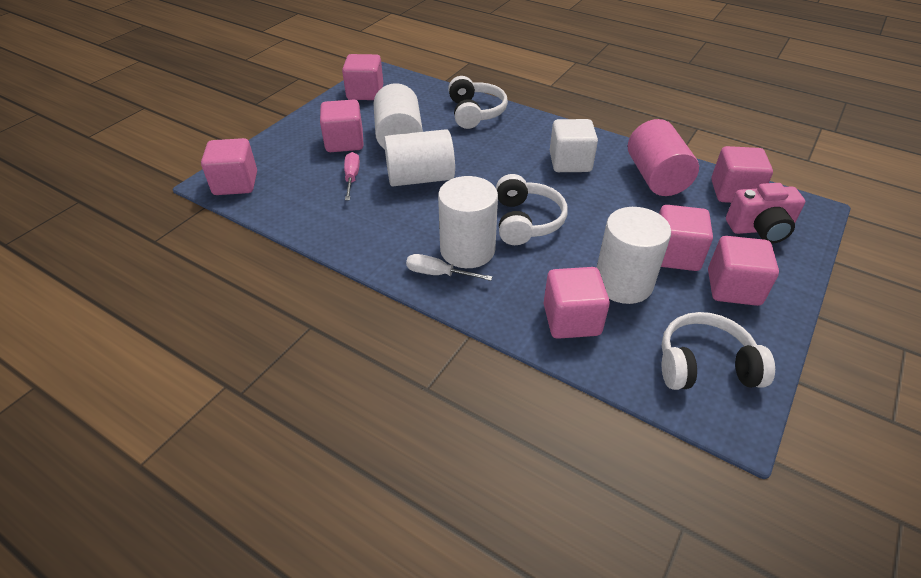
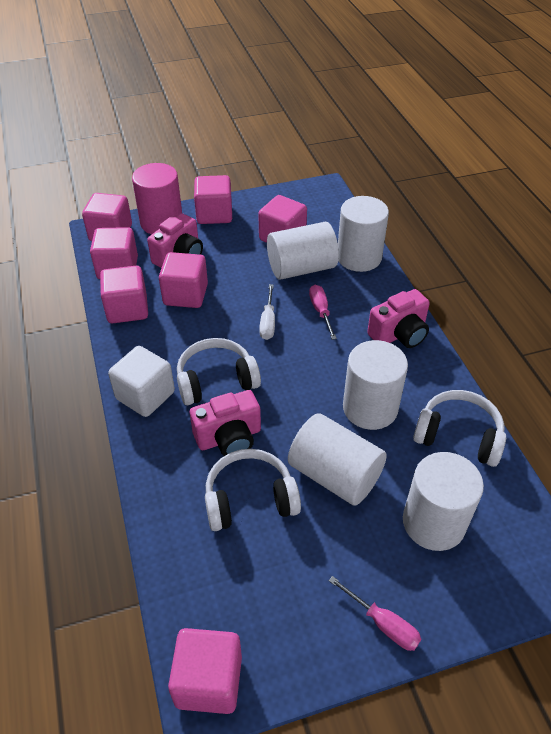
pink camera: 1 -> 3
pink screwdriver: 1 -> 2
white cylinder: 4 -> 5

